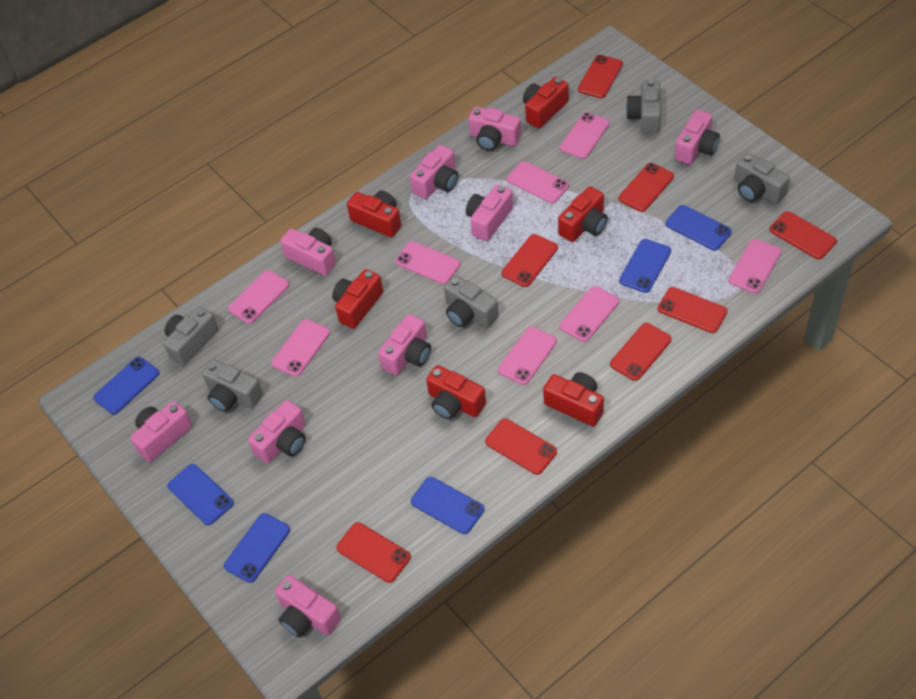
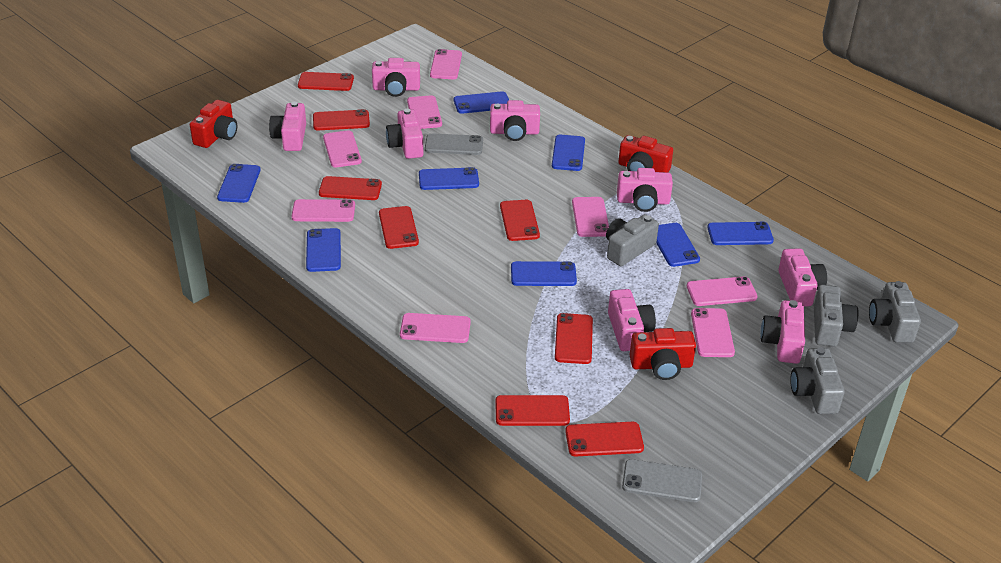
blue phone: 6 -> 8
grey camera: 5 -> 4
grey phone: 0 -> 2
pink camera: 9 -> 8
red camera: 6 -> 3

